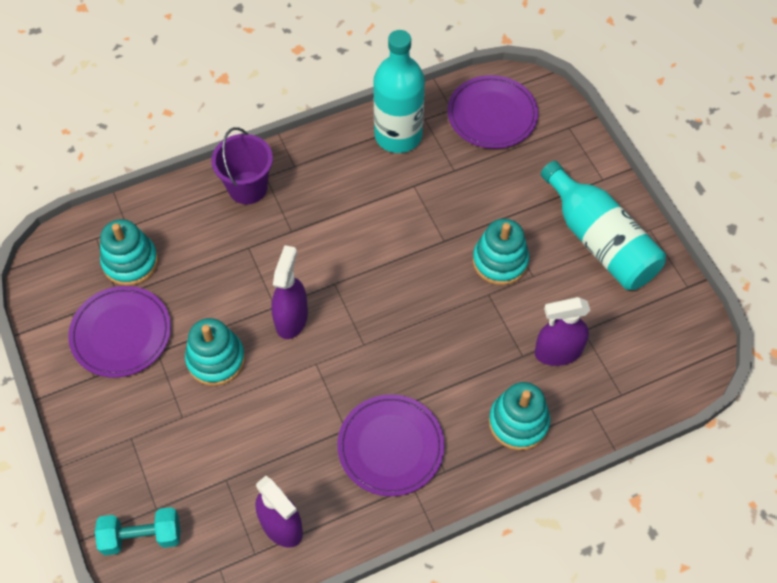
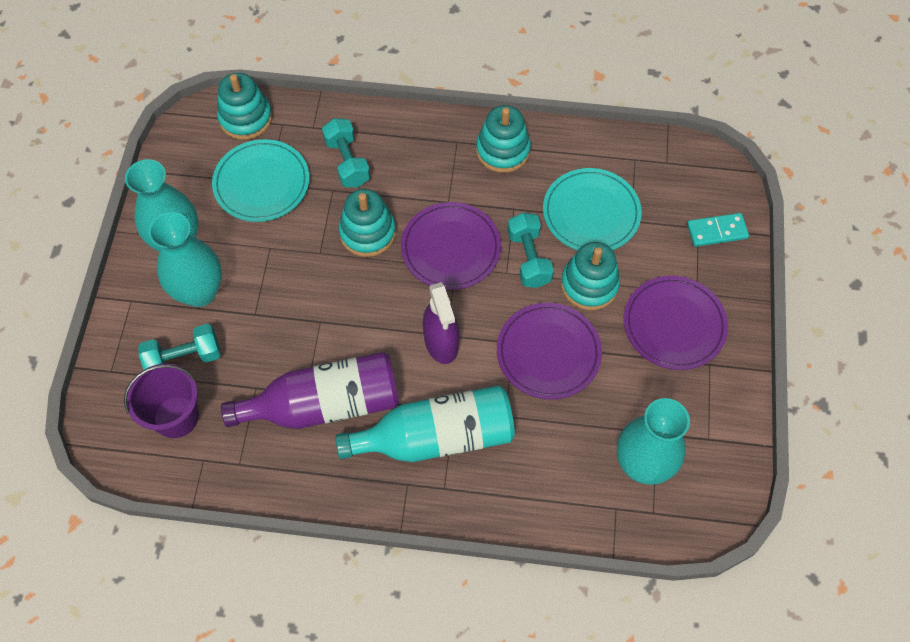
purple bottle: 0 -> 1
purple spray bottle: 3 -> 1
turquoise bottle: 2 -> 1
turquoise domino: 0 -> 1
turquoise dumbbell: 1 -> 3
turquoise plate: 0 -> 2
turquoise vase: 0 -> 3

